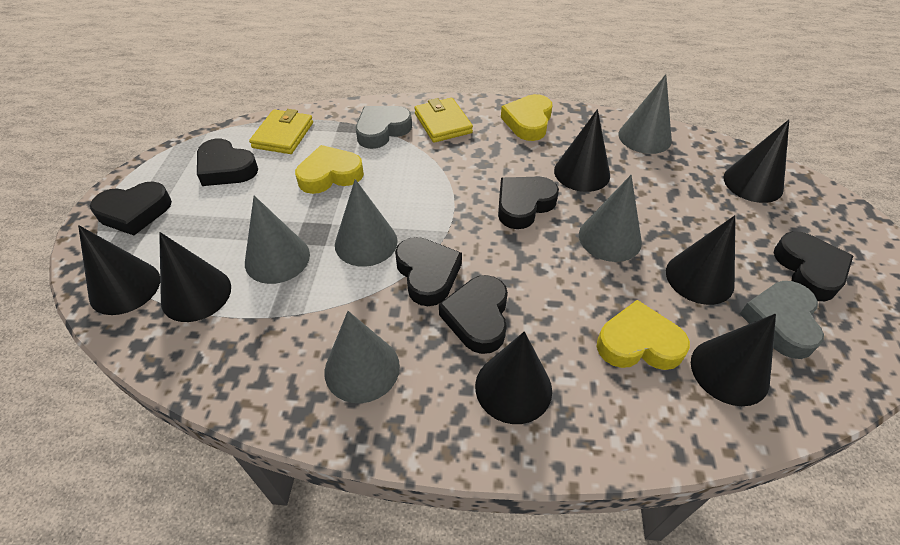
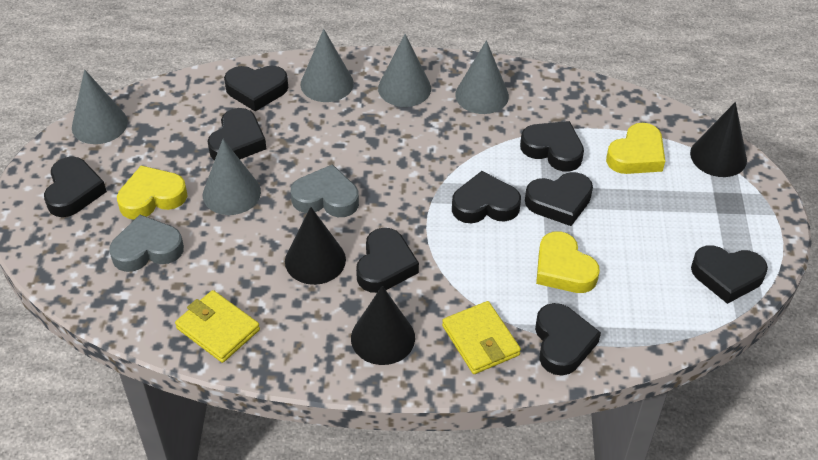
black cone: 7 -> 3
black heart: 6 -> 9

